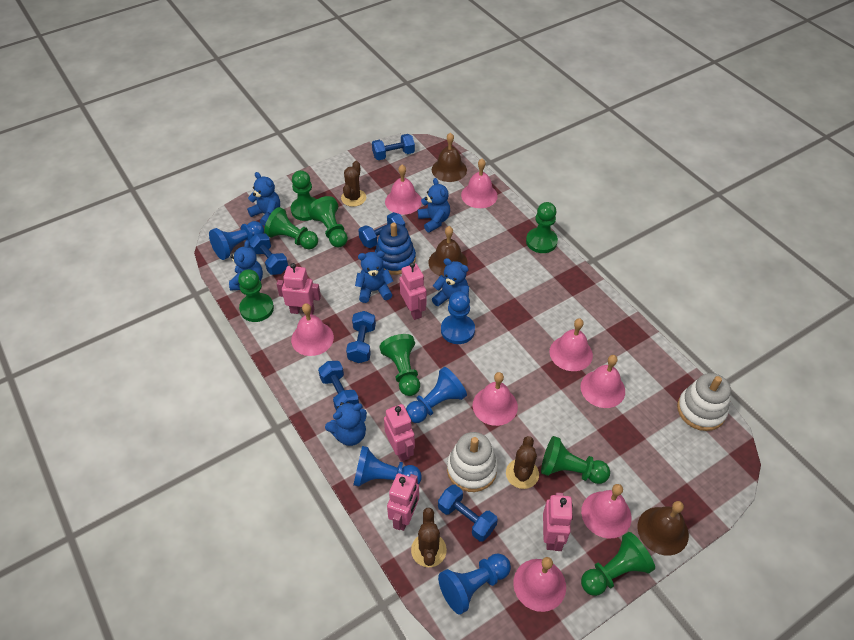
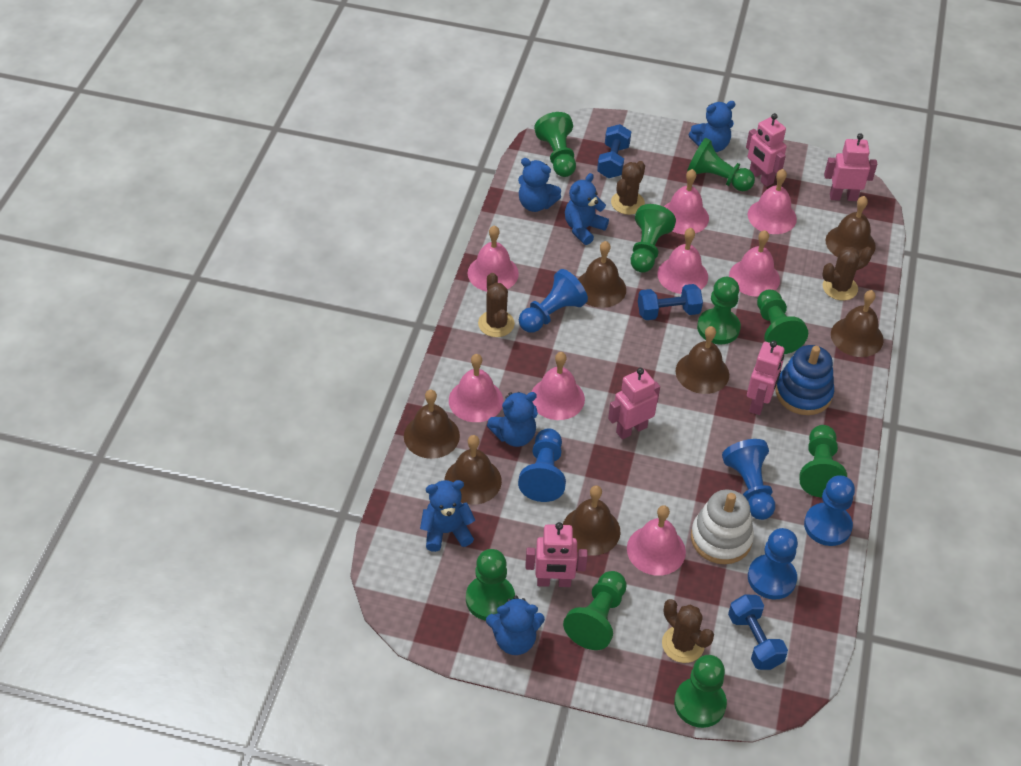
blue dumbbell: 6 -> 3
brown bell: 3 -> 7
brown cactus: 3 -> 4
green pawn: 8 -> 9
white stacking toy: 2 -> 1

